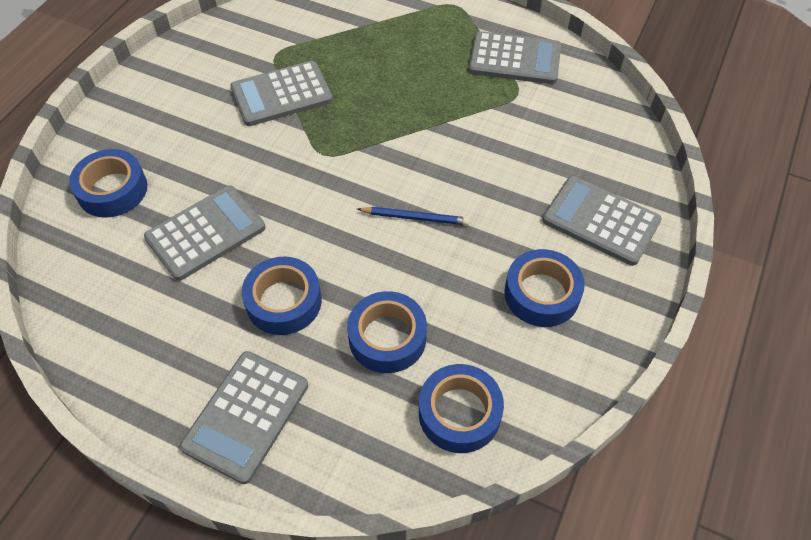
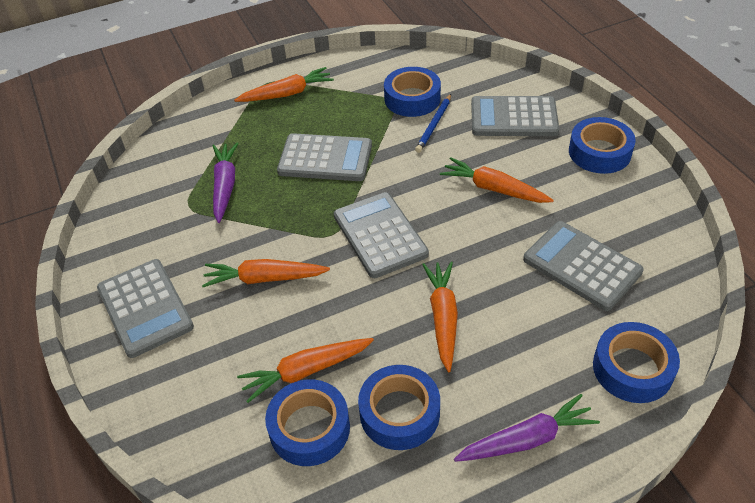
orange carrot: 0 -> 5
purple carrot: 0 -> 2

